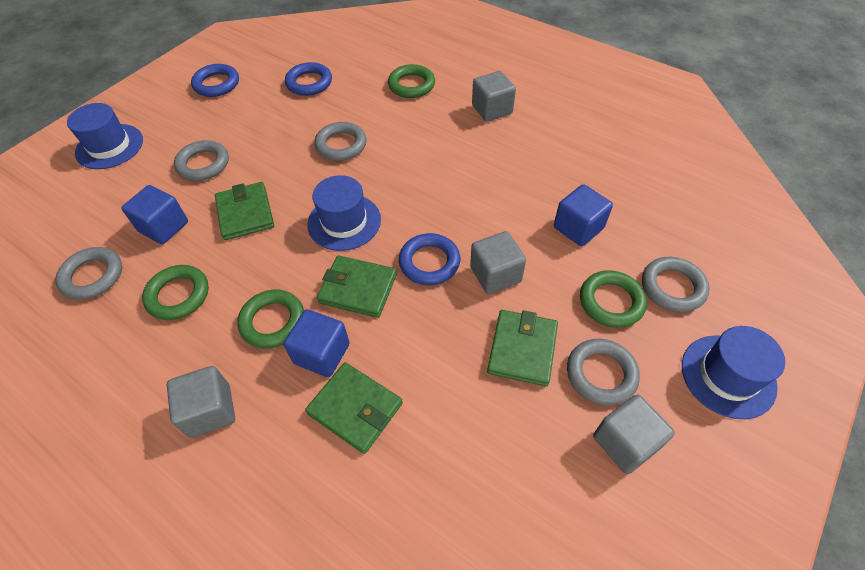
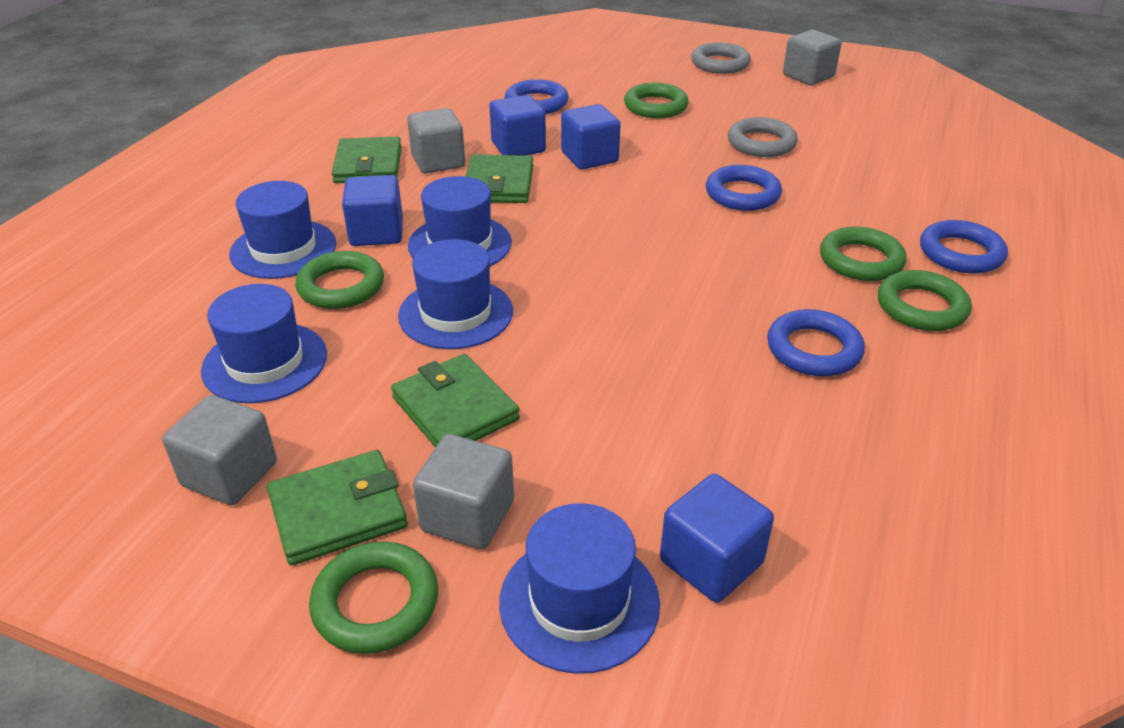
blue cube: 3 -> 4
blue hat: 3 -> 5
blue ring: 3 -> 4
green ring: 4 -> 5
grey ring: 5 -> 2

